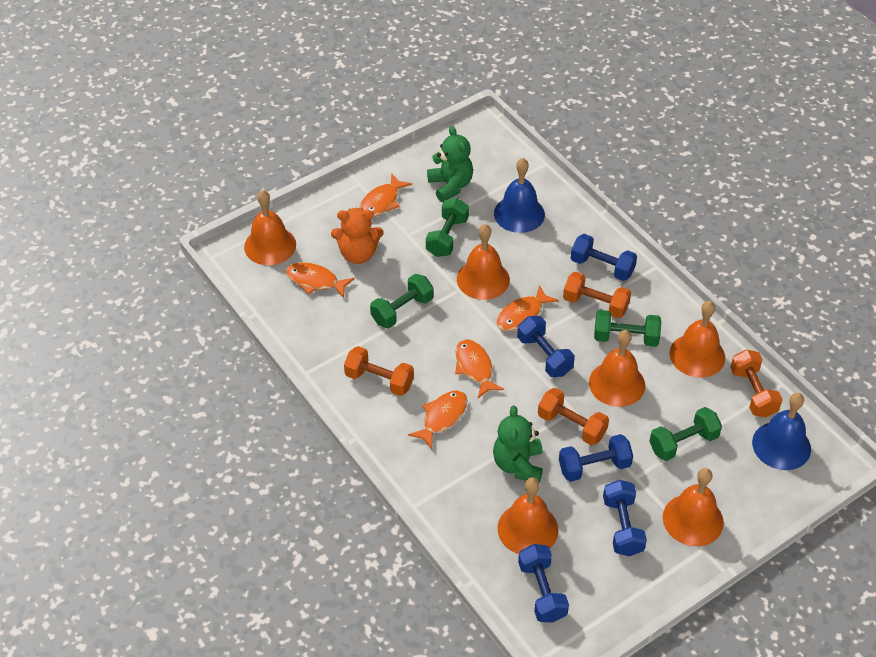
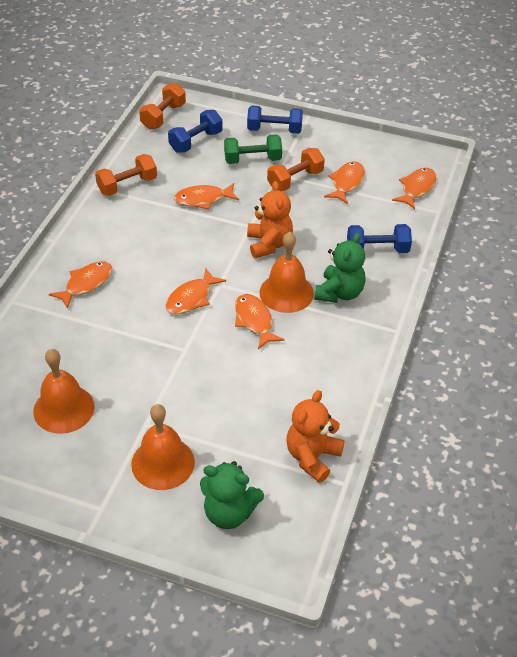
blue bell: 2 -> 0
blue dumbbell: 5 -> 3
green dumbbell: 4 -> 1
orange bell: 6 -> 3
orange dumbbell: 4 -> 3
orange fish: 5 -> 6
orange teddy bear: 1 -> 2

